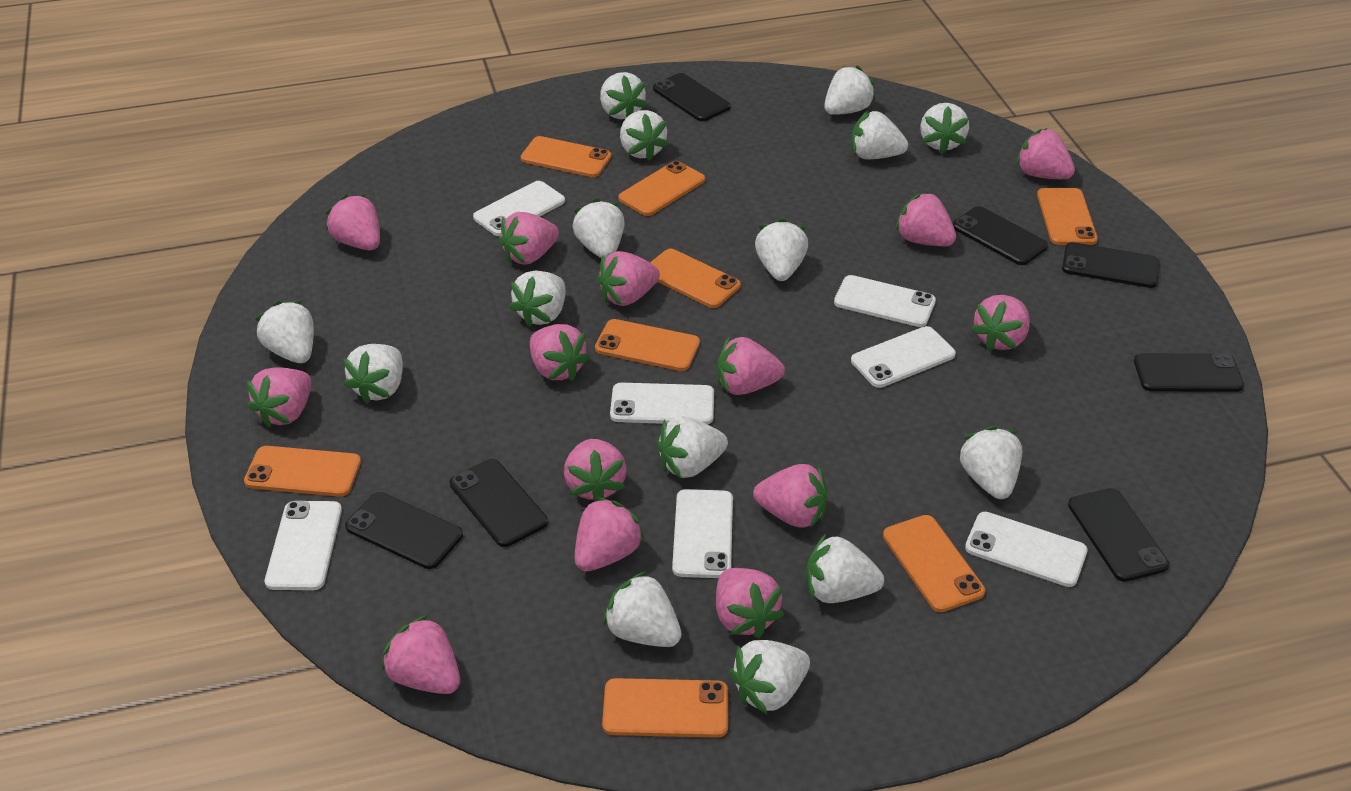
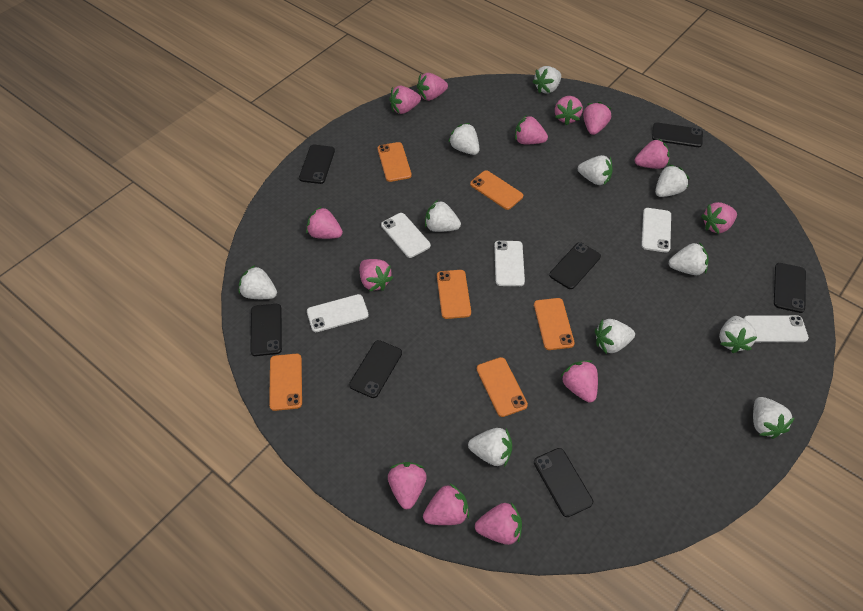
orange phone: 8 -> 6
pink strawberry: 14 -> 13
white phone: 7 -> 5
white strawberry: 15 -> 11

